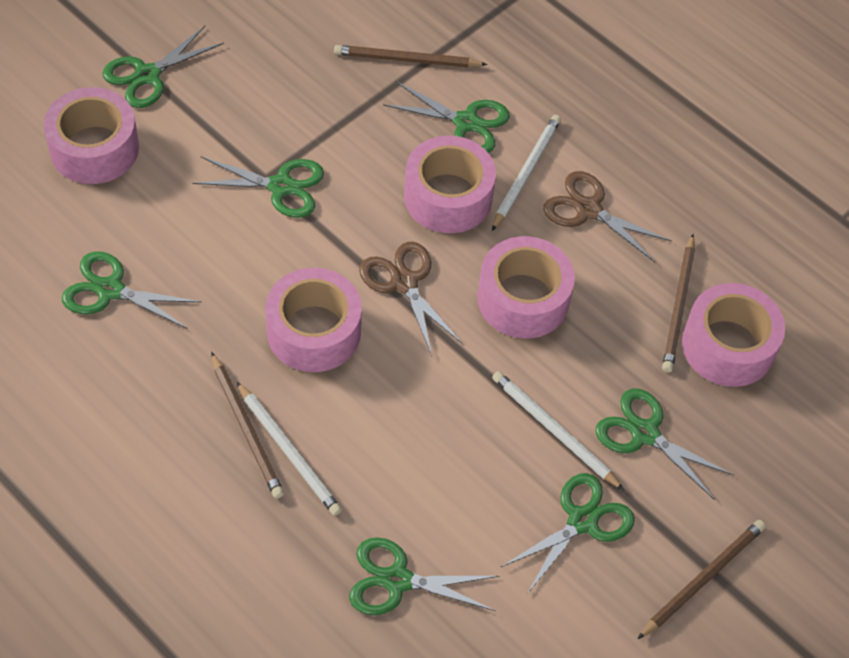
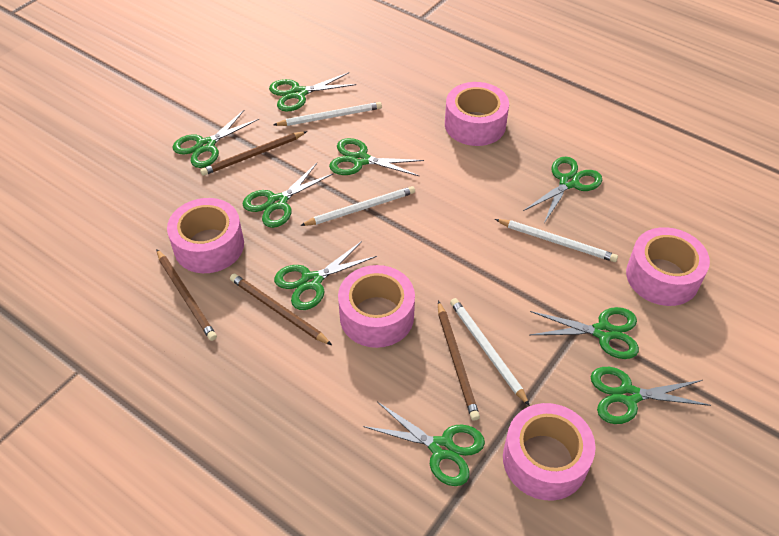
brown scissors: 2 -> 0
green scissors: 7 -> 9
white pencil: 3 -> 4

